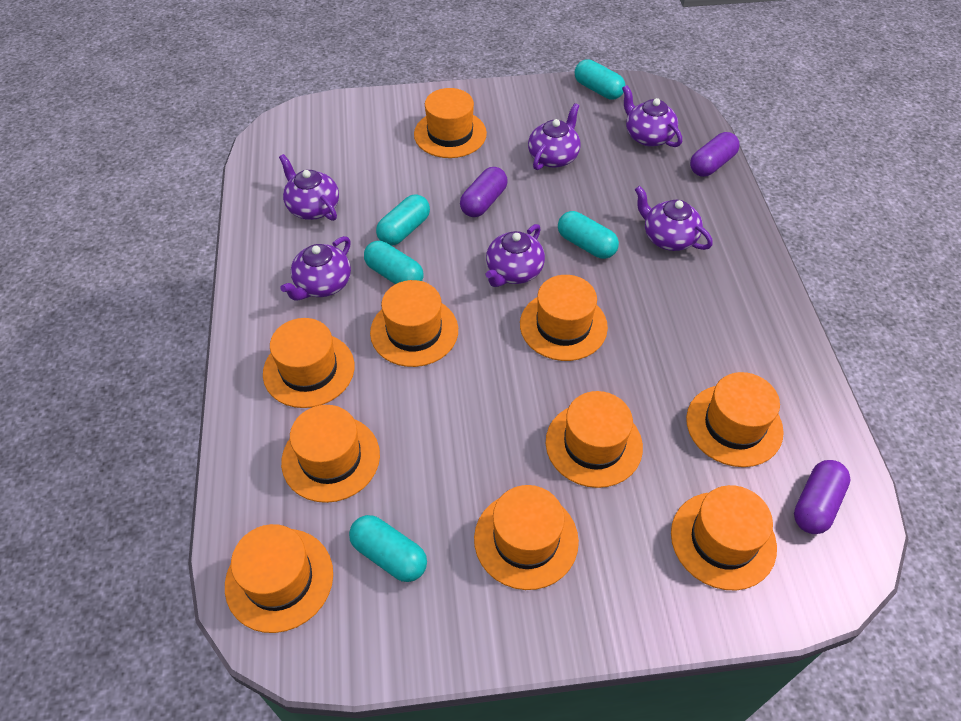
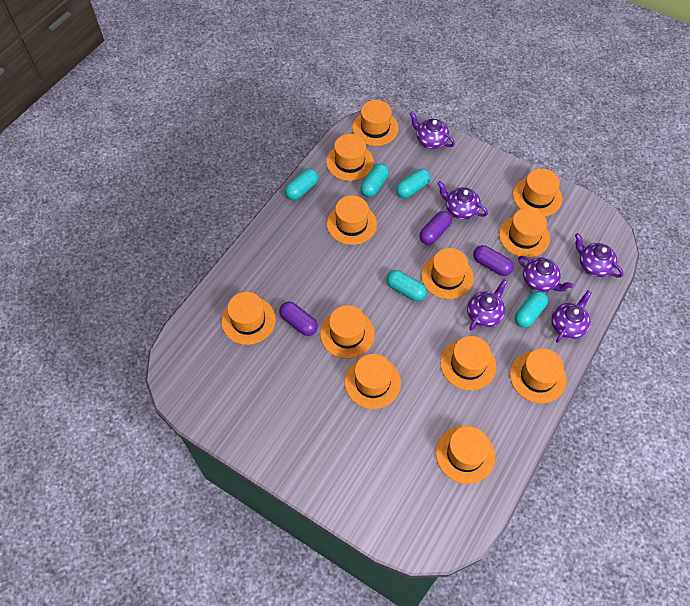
orange hat: 10 -> 12

